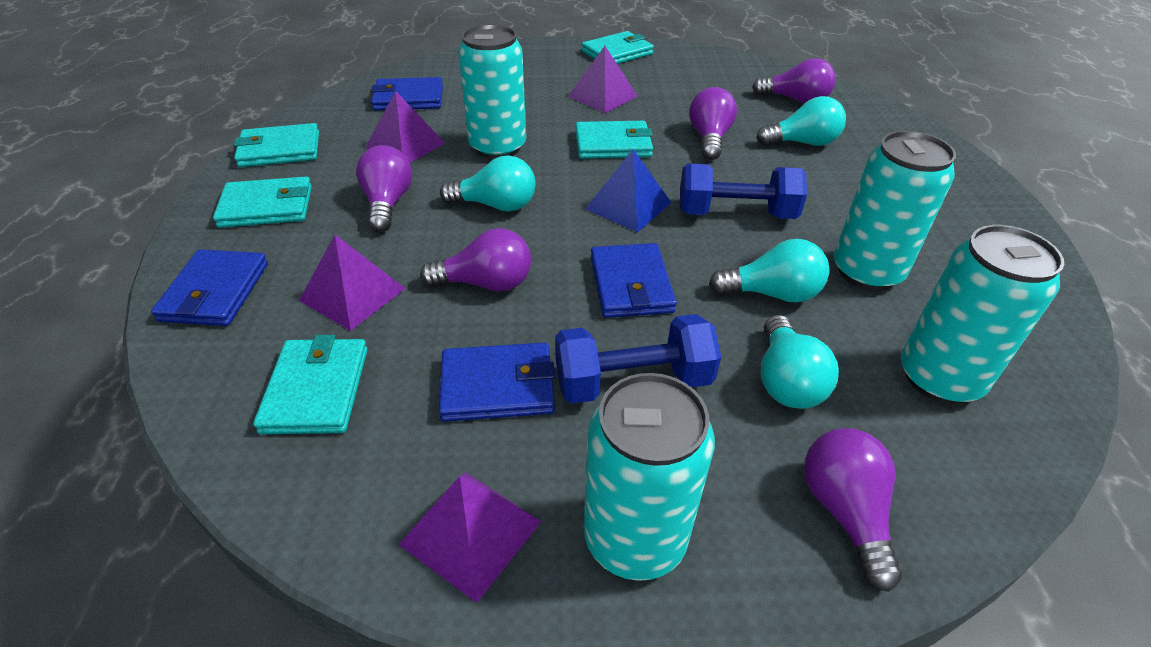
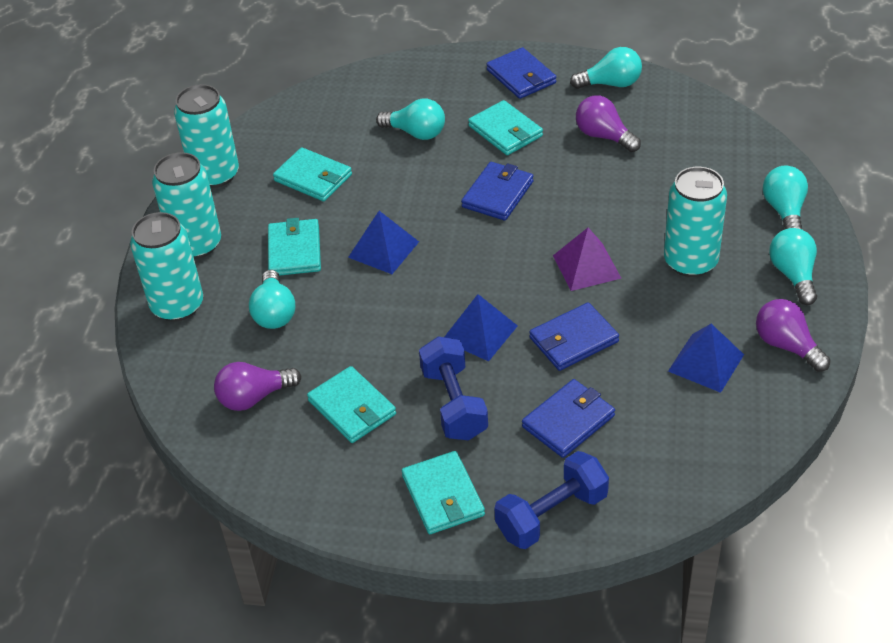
blue pyramid: 1 -> 3
purple light bulb: 5 -> 3
purple pyramid: 4 -> 1
turquoise light bulb: 4 -> 5

